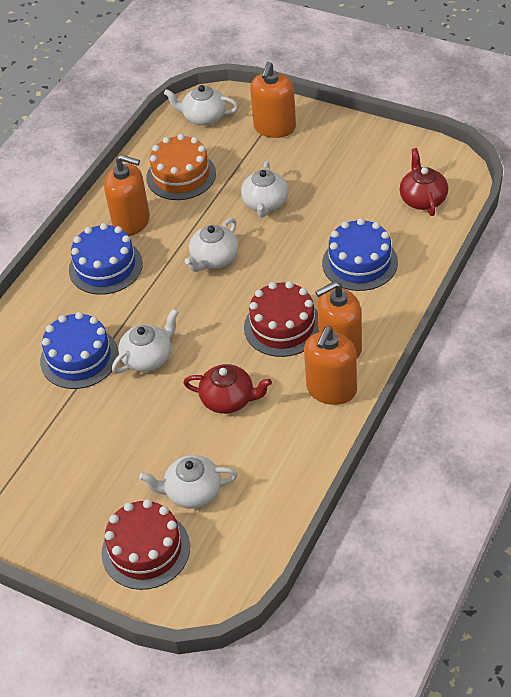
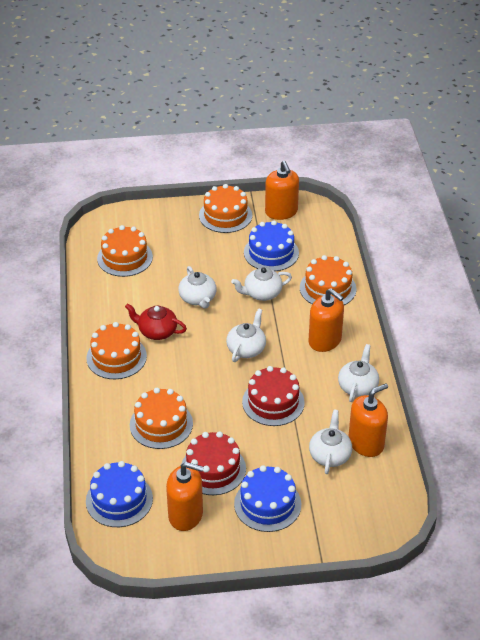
orange cake: 1 -> 5
red teapot: 2 -> 1

